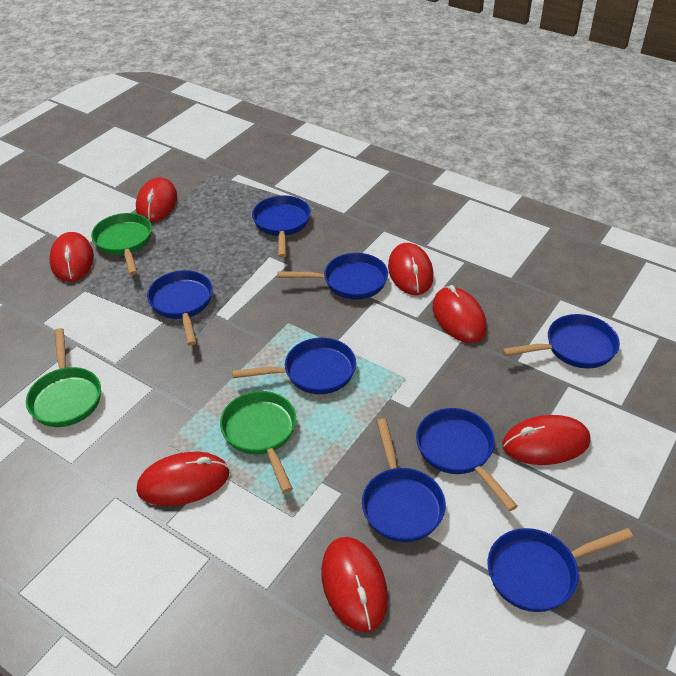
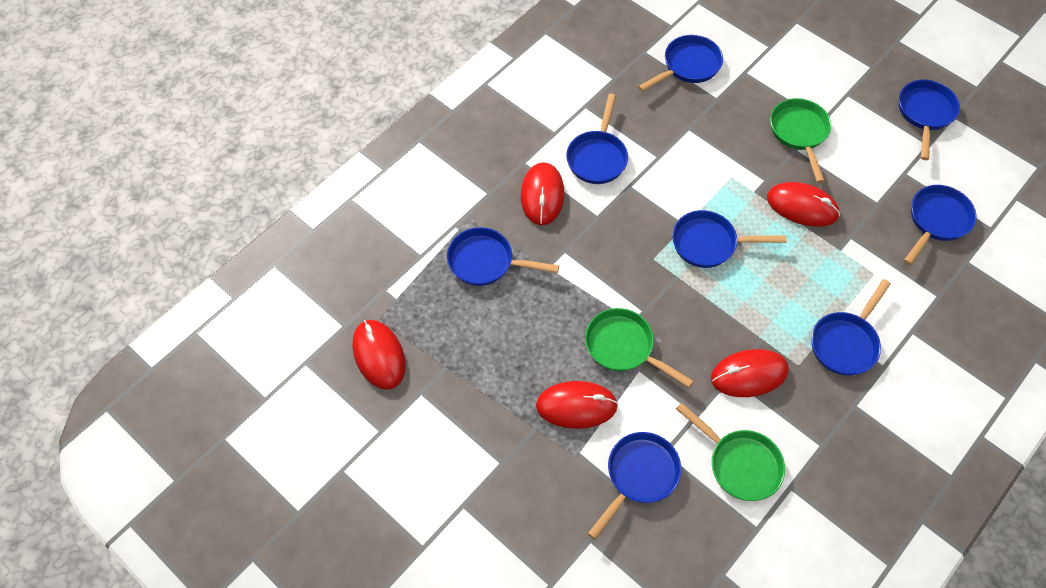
red mouse: 7 -> 5

